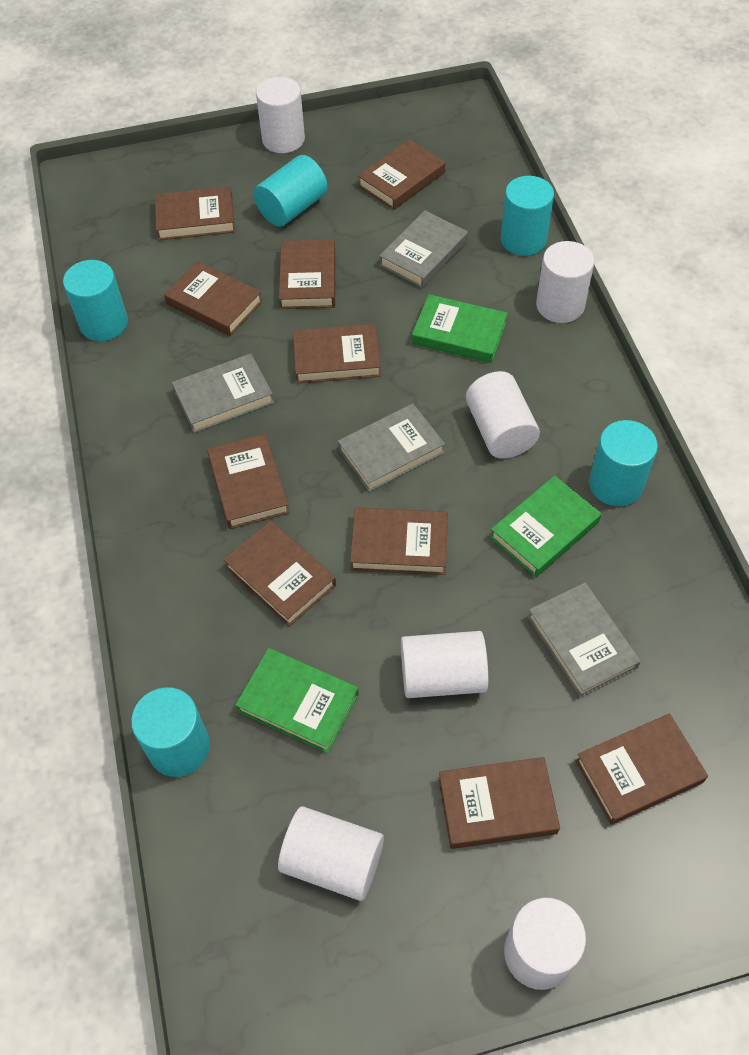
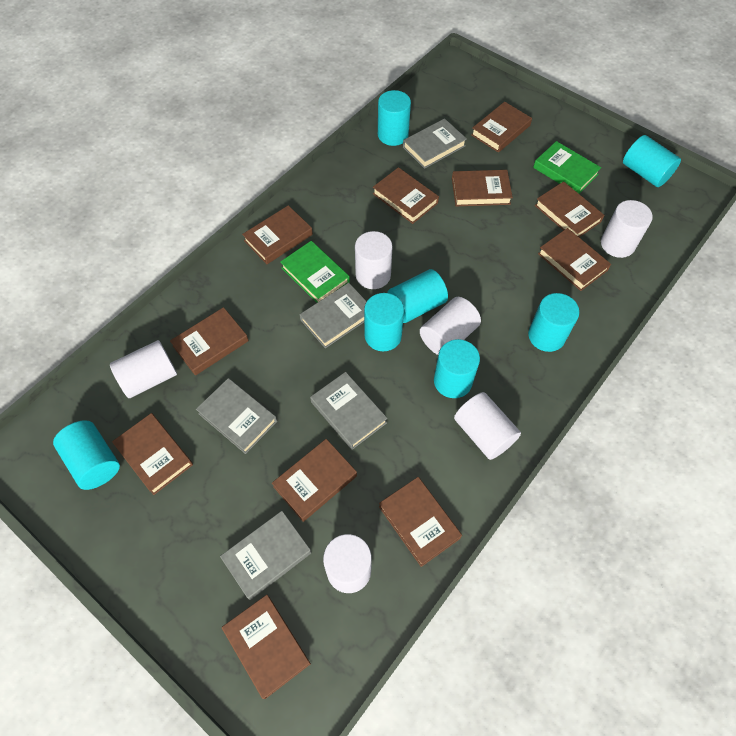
brown book: 10 -> 11
green book: 3 -> 2
grey book: 4 -> 5
turquoise cylinder: 5 -> 7

